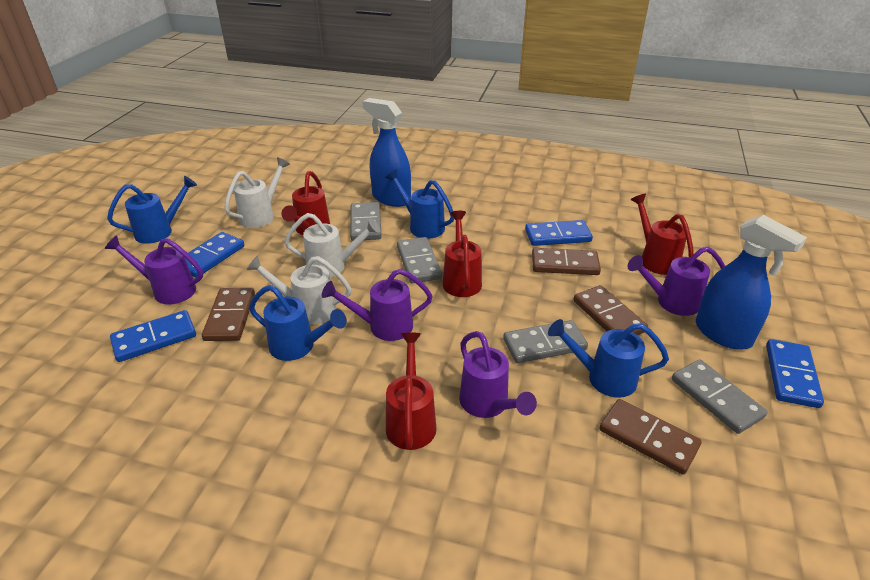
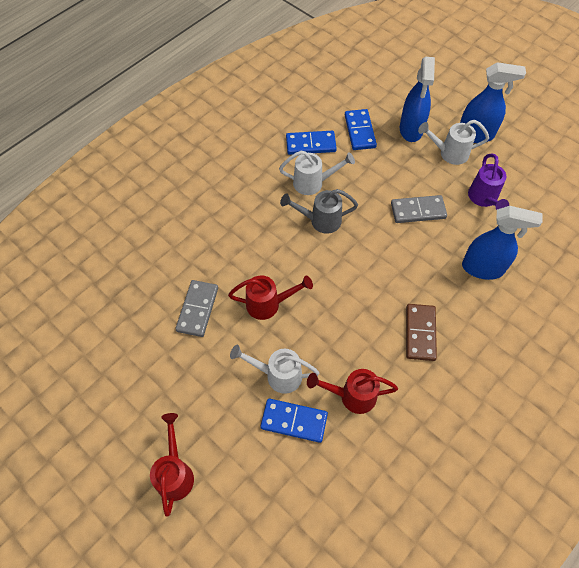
blue domino: 4 -> 3
blue spray bottle: 2 -> 3
blue watering can: 4 -> 0
brown domino: 4 -> 1
grey domino: 4 -> 2
grey watering can: 0 -> 1
purple watering can: 4 -> 1
red watering can: 4 -> 3

